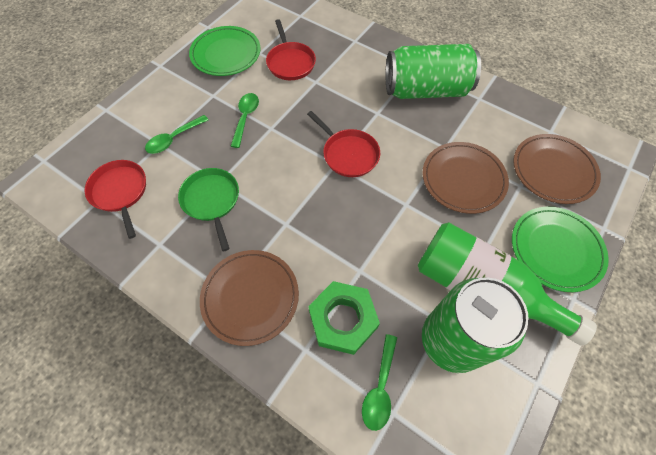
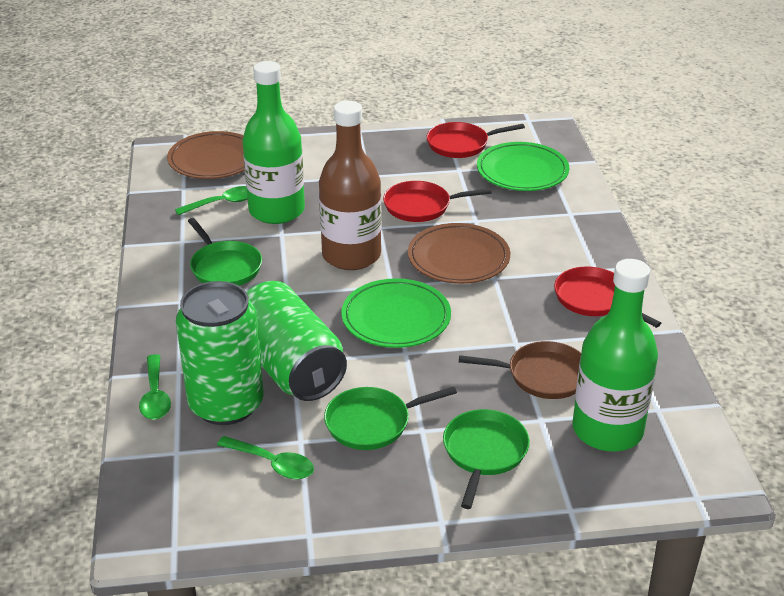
brown bottle: 0 -> 1
brown pan: 0 -> 1
brown plate: 3 -> 2
green bottle: 1 -> 2
green nut: 1 -> 0
green pan: 1 -> 3

